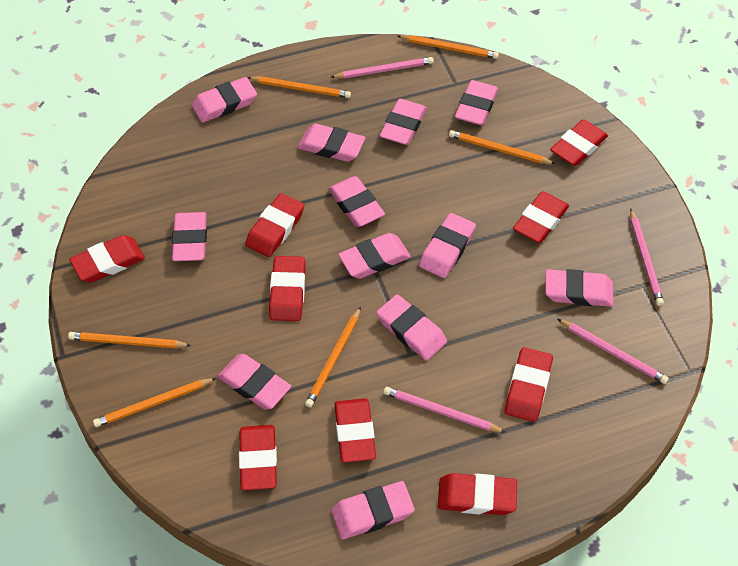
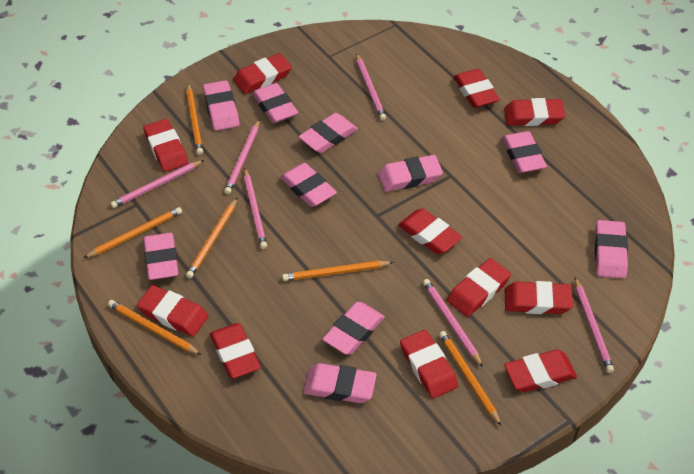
pink eraser: 12 -> 10
pink pencil: 4 -> 6
red eraser: 9 -> 11

